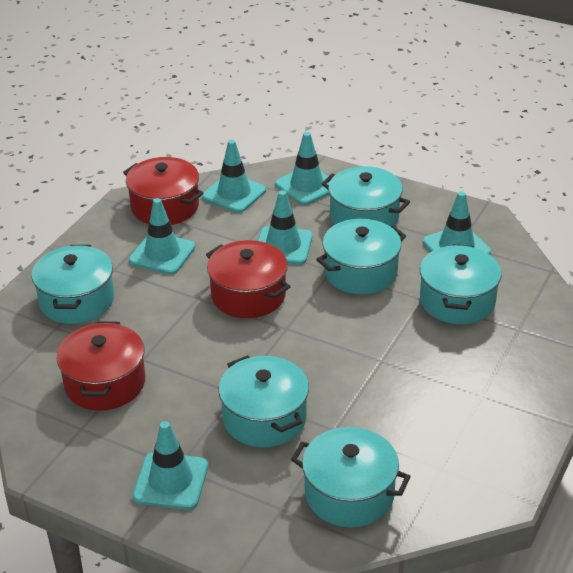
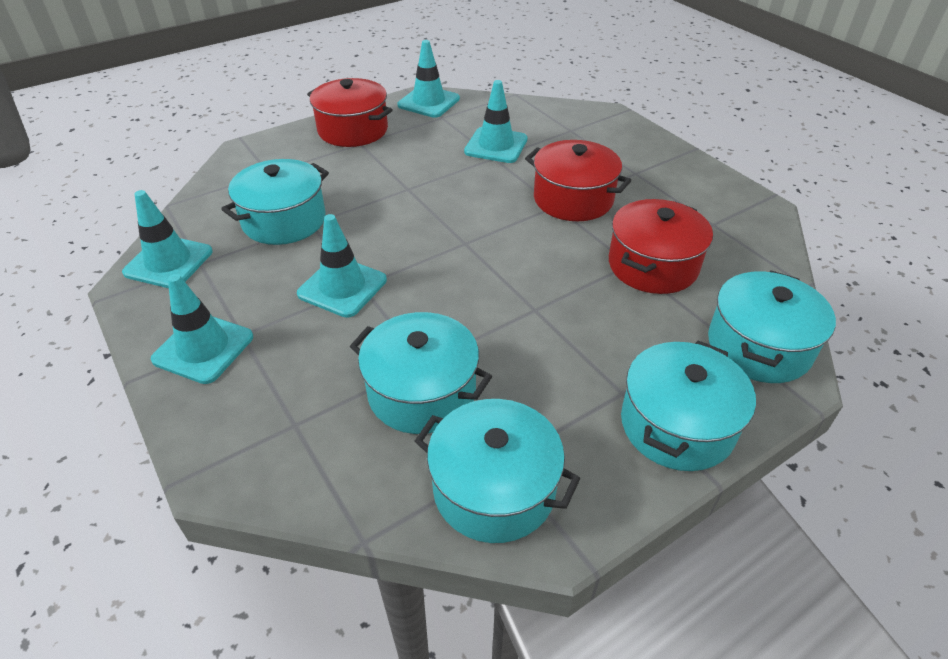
turquoise pot: 6 -> 5
turquoise traffic cone: 6 -> 5

